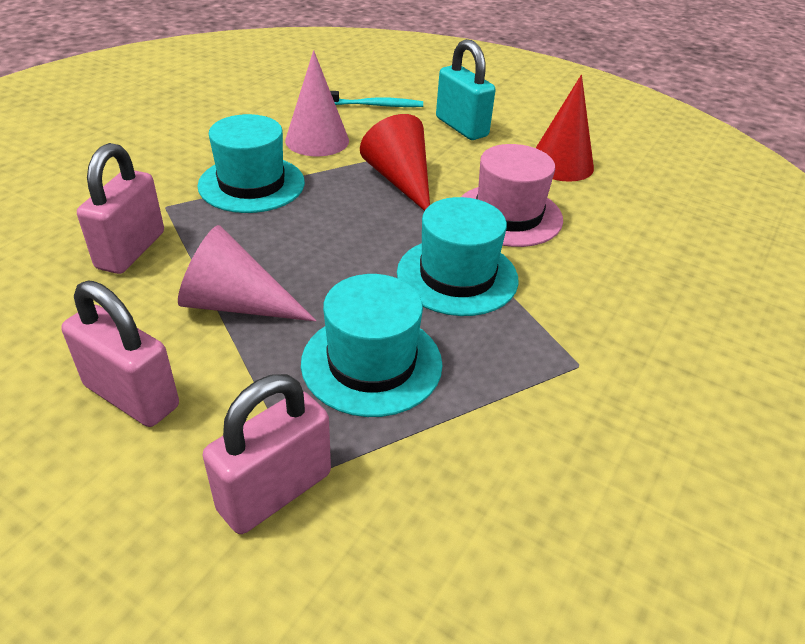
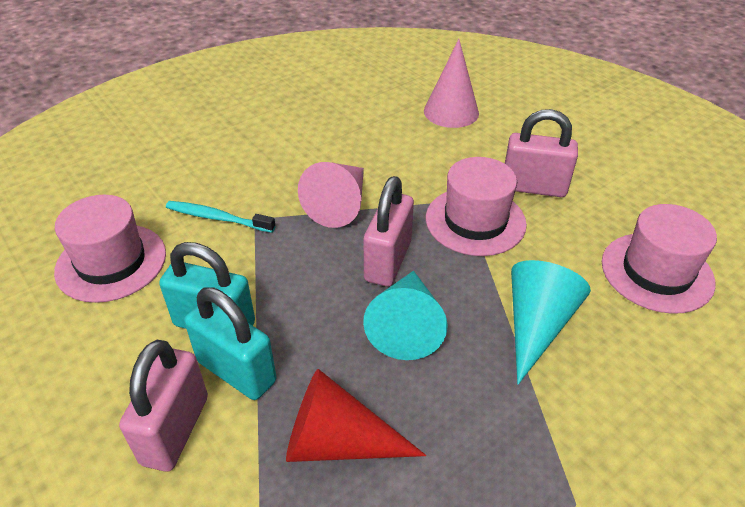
pink hat: 1 -> 3
red cone: 2 -> 1
turquoise cone: 0 -> 2
turquoise hat: 3 -> 0
turquoise padlock: 1 -> 2

